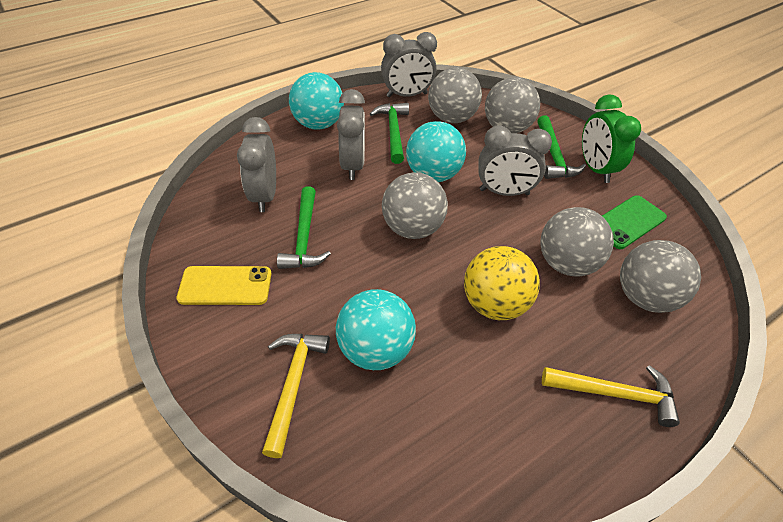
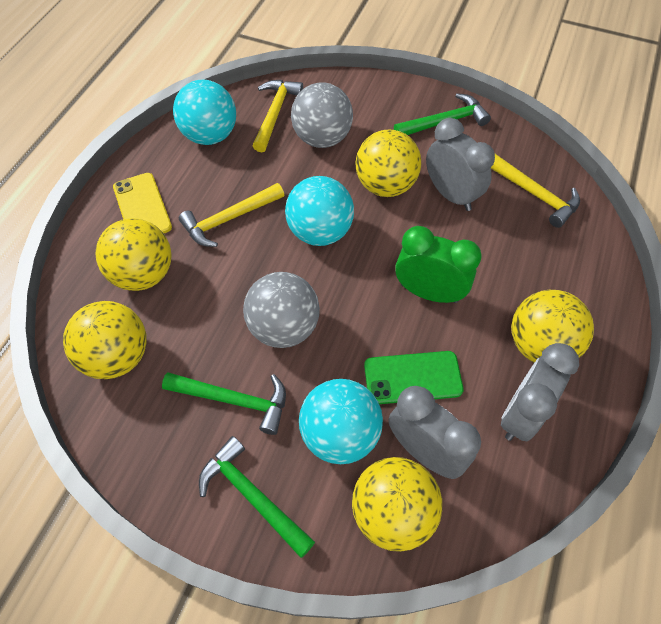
grey ball: 5 -> 2
grey clock: 4 -> 3
yellow ball: 1 -> 5
yellow hammer: 2 -> 3

